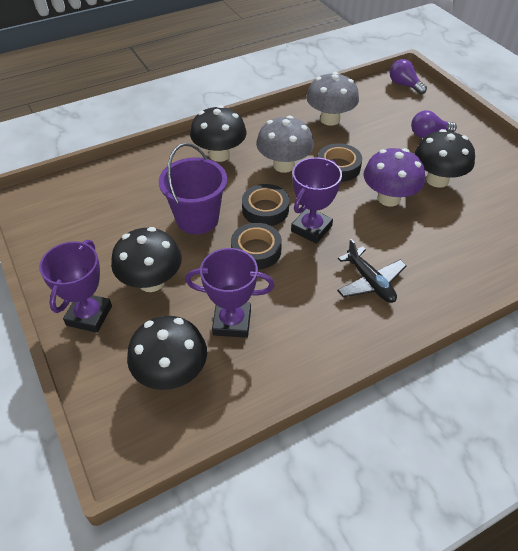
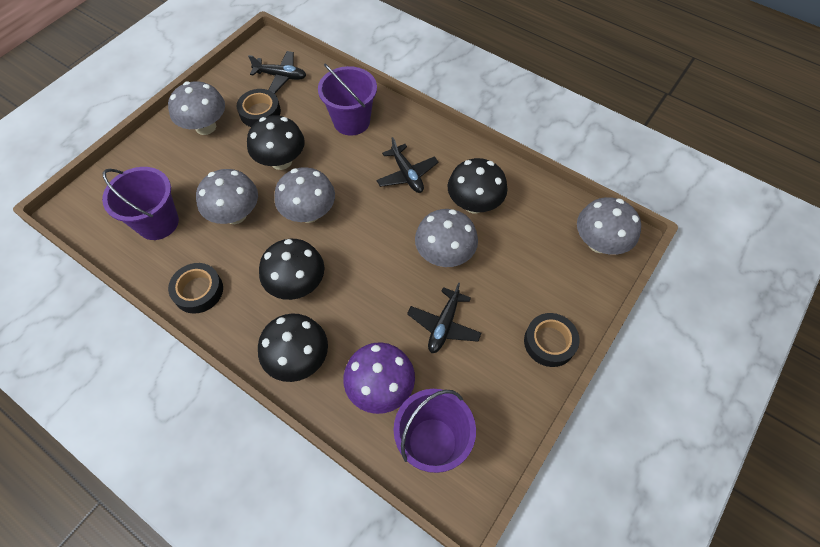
black plane: 1 -> 3
grey mushroom: 2 -> 5
purple bucket: 1 -> 3
purple light bulb: 2 -> 0
purple trophy: 3 -> 0

